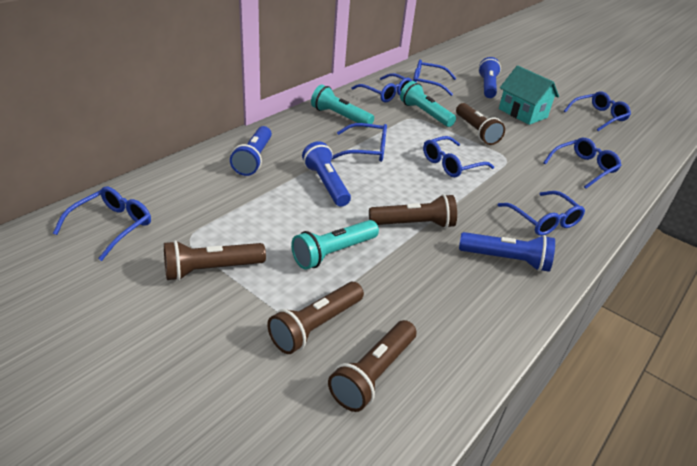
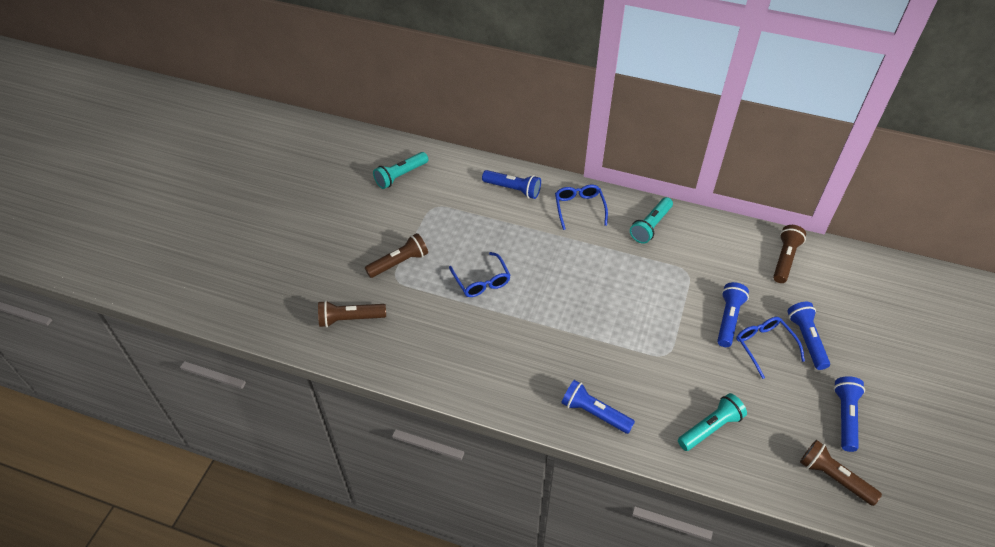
blue flashlight: 4 -> 5
blue glasses: 8 -> 3
brown flashlight: 5 -> 4
turquoise house: 1 -> 0

